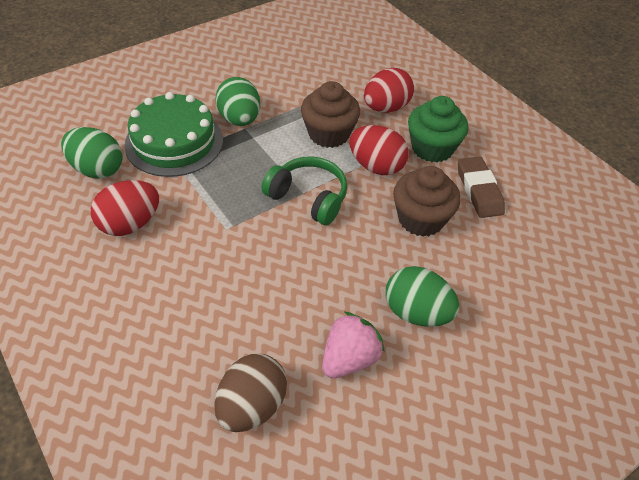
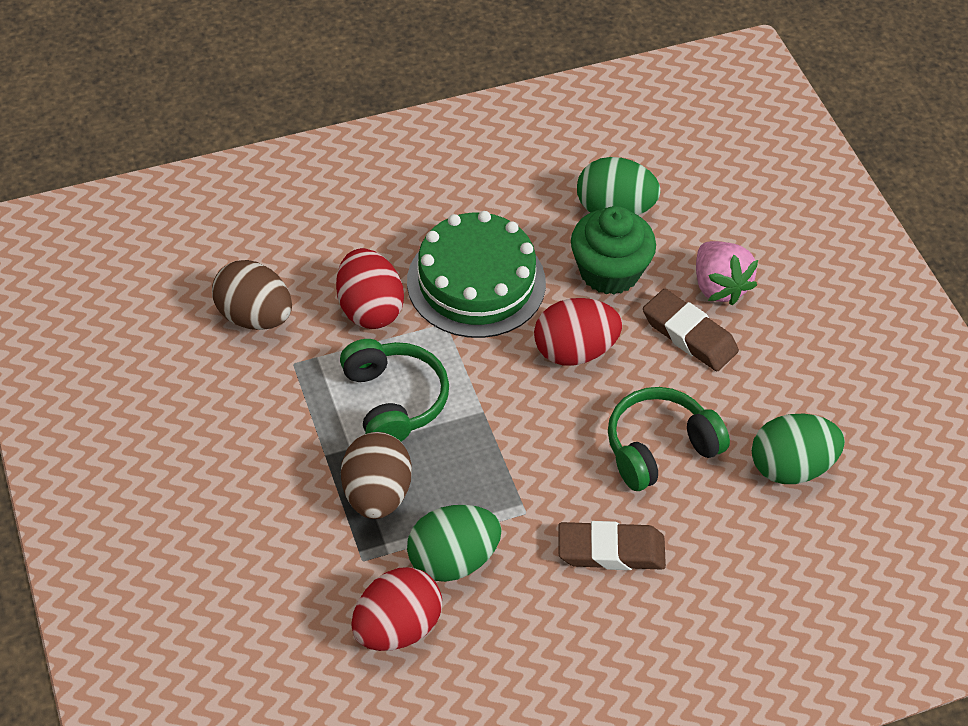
brown cupcake: 2 -> 0
brown egg: 1 -> 2
brown eraser: 1 -> 2
green headphones: 1 -> 2

